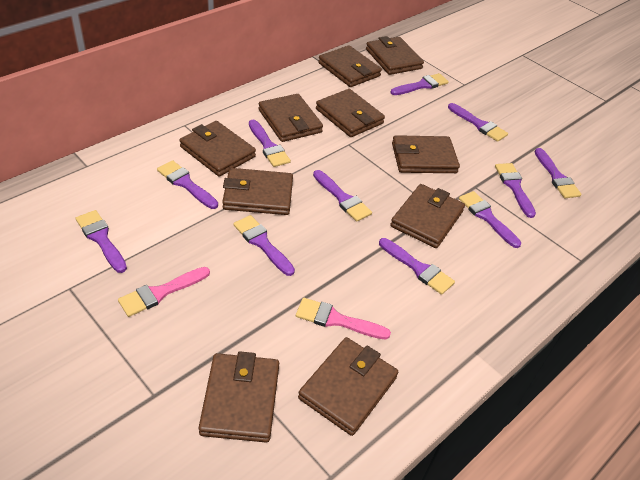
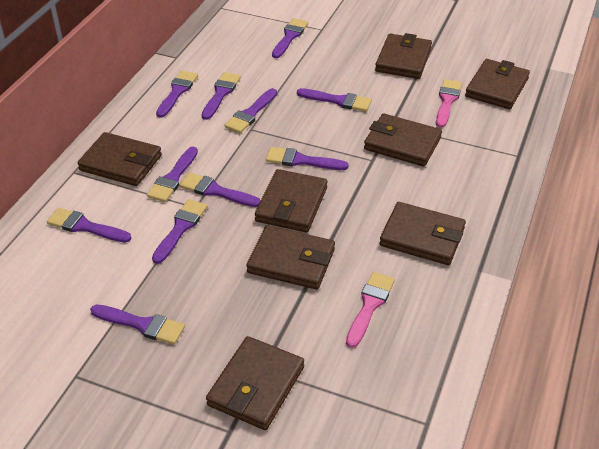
brown wallet: 10 -> 8

